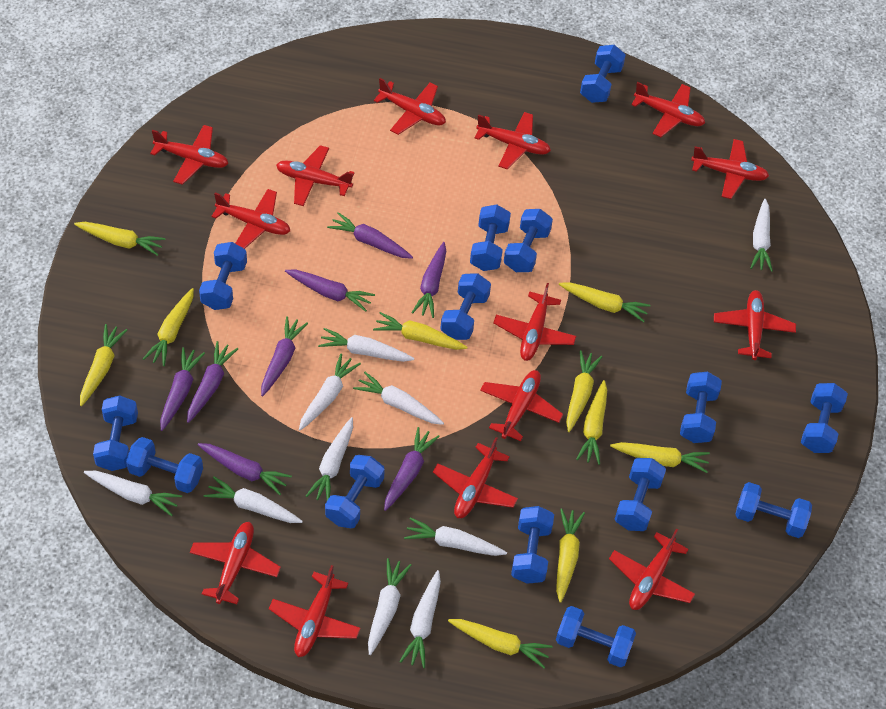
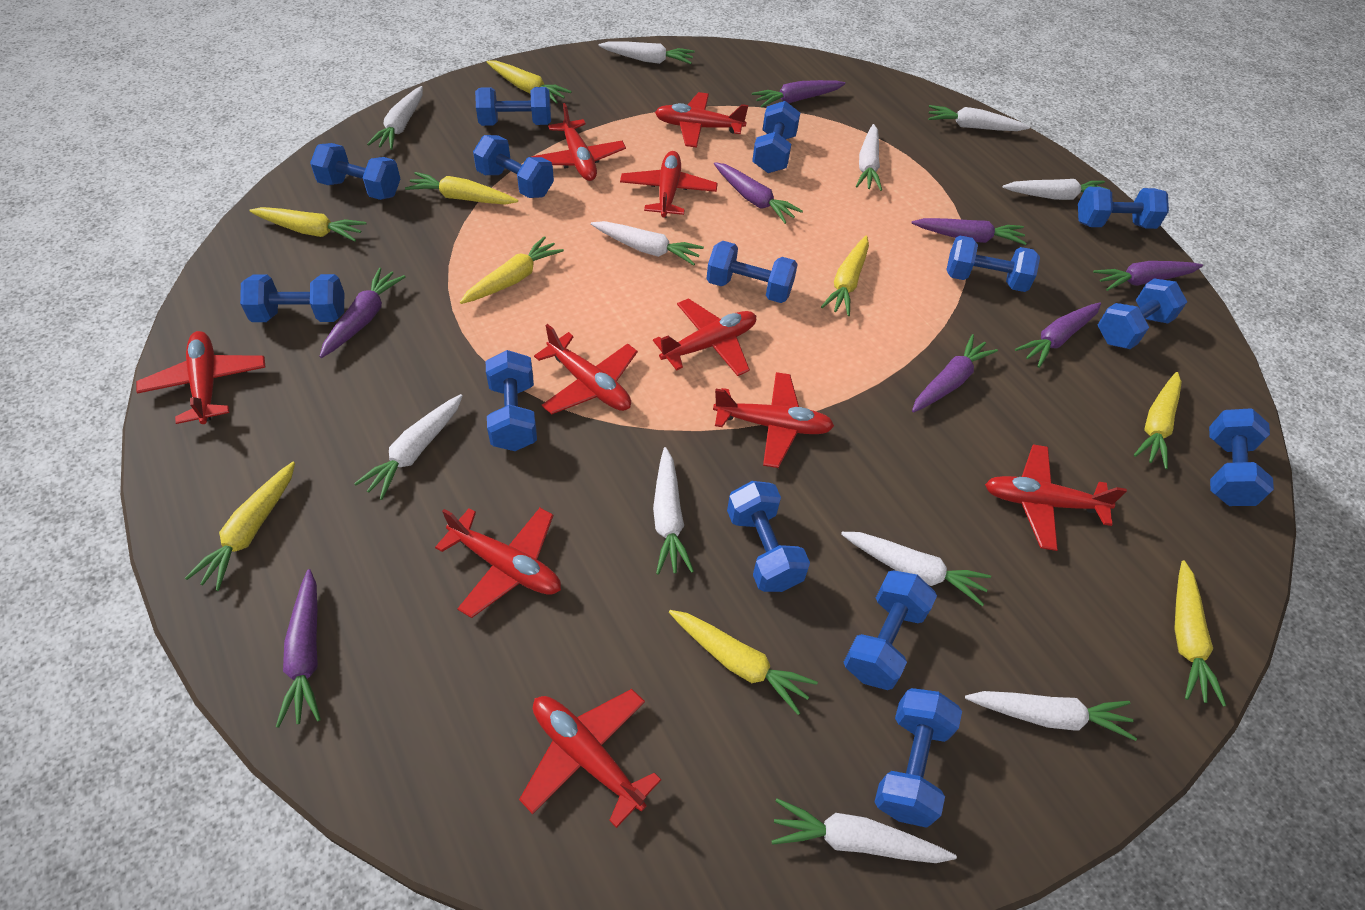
red plane: 14 -> 10
white carrot: 10 -> 11
yellow carrot: 10 -> 9

